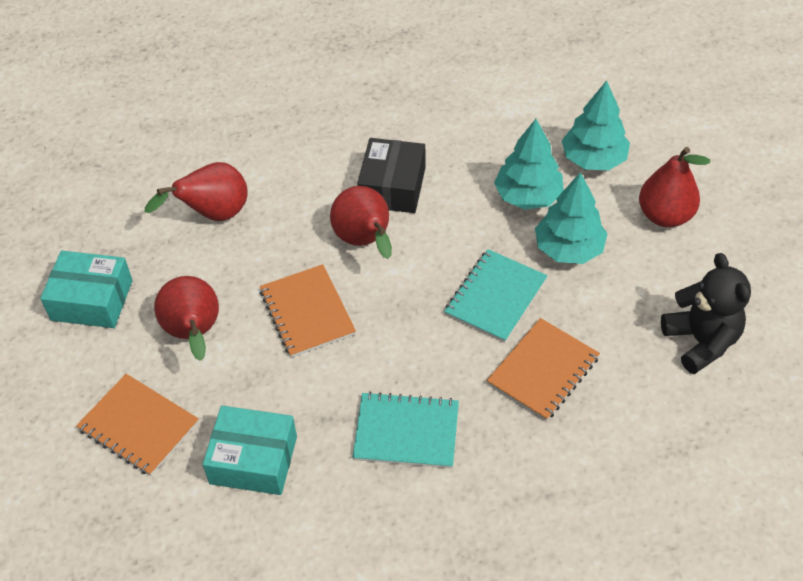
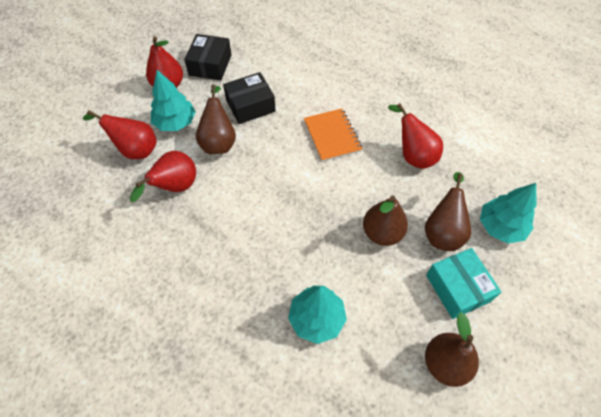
black box: 1 -> 2
black teddy bear: 1 -> 0
brown pear: 0 -> 4
orange notebook: 3 -> 1
turquoise box: 2 -> 1
turquoise notebook: 2 -> 0

